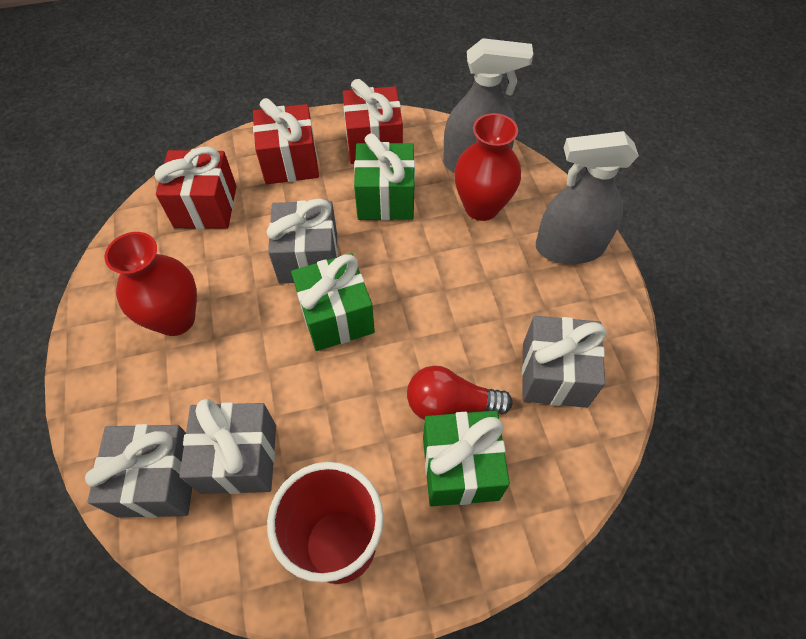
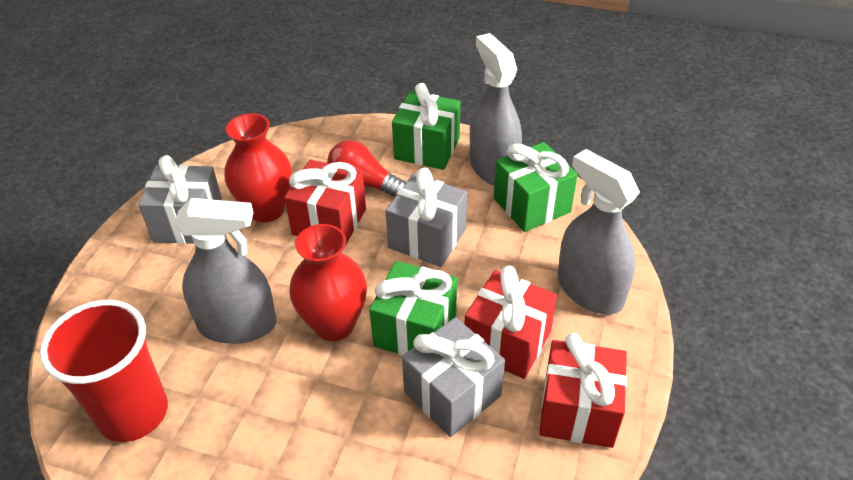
grey gift: 4 -> 3
grey spray bottle: 2 -> 3

